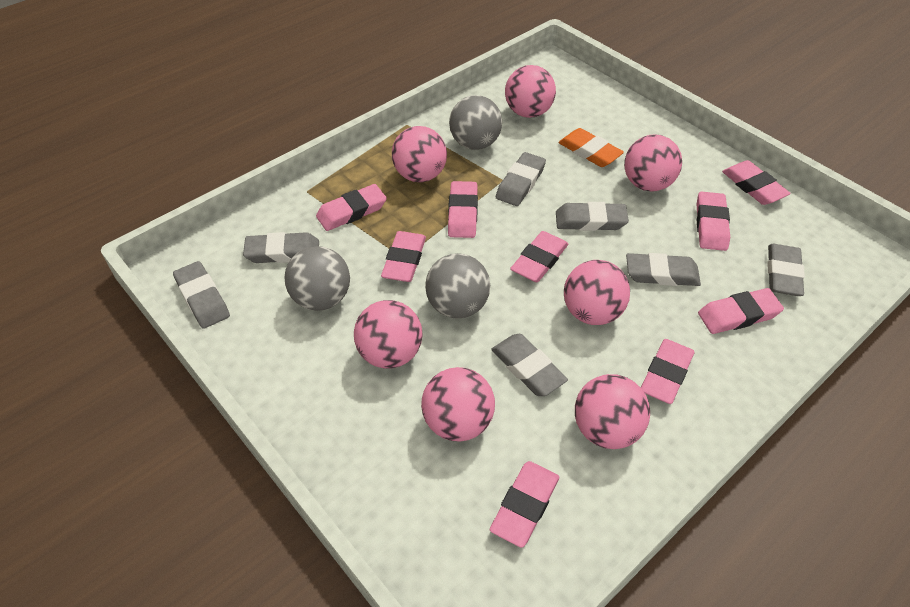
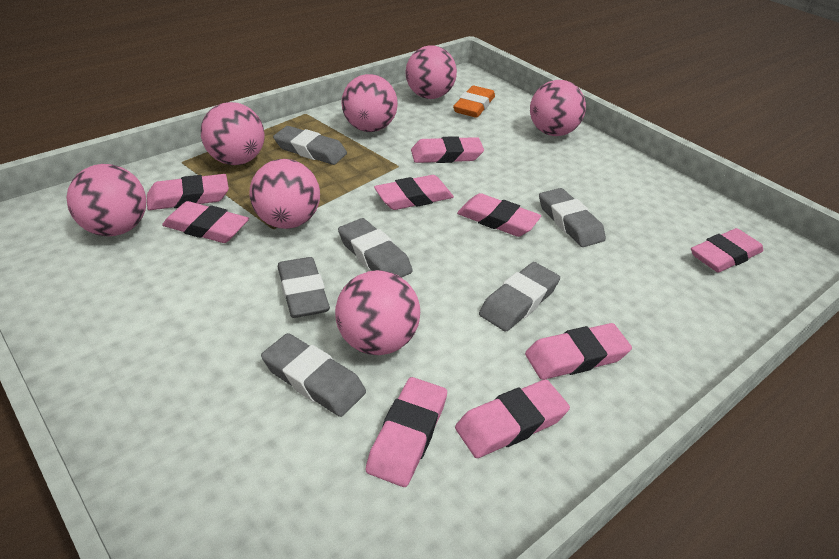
grey ball: 3 -> 0
grey eraser: 7 -> 6

